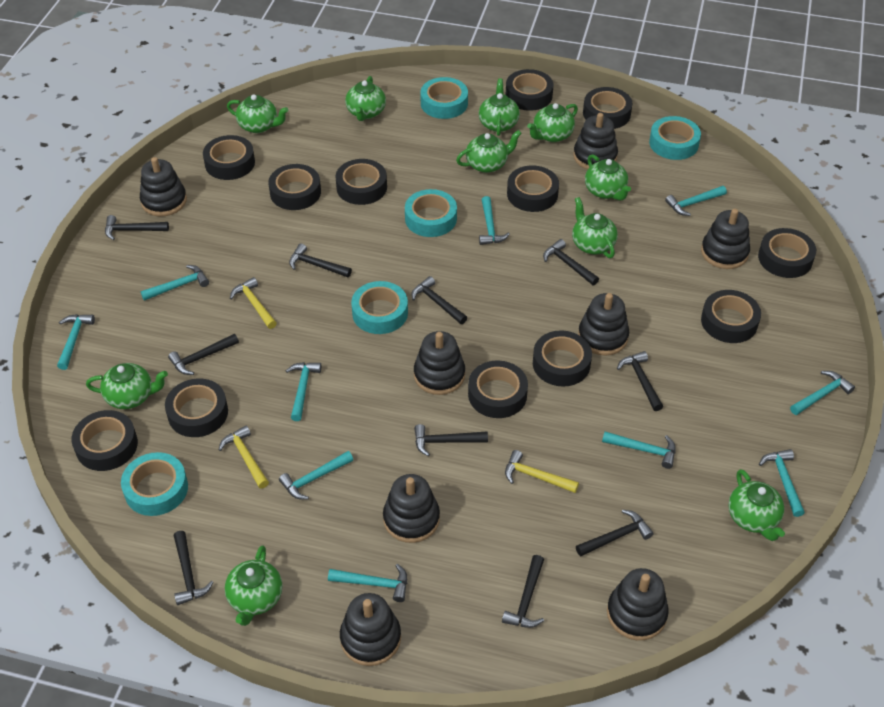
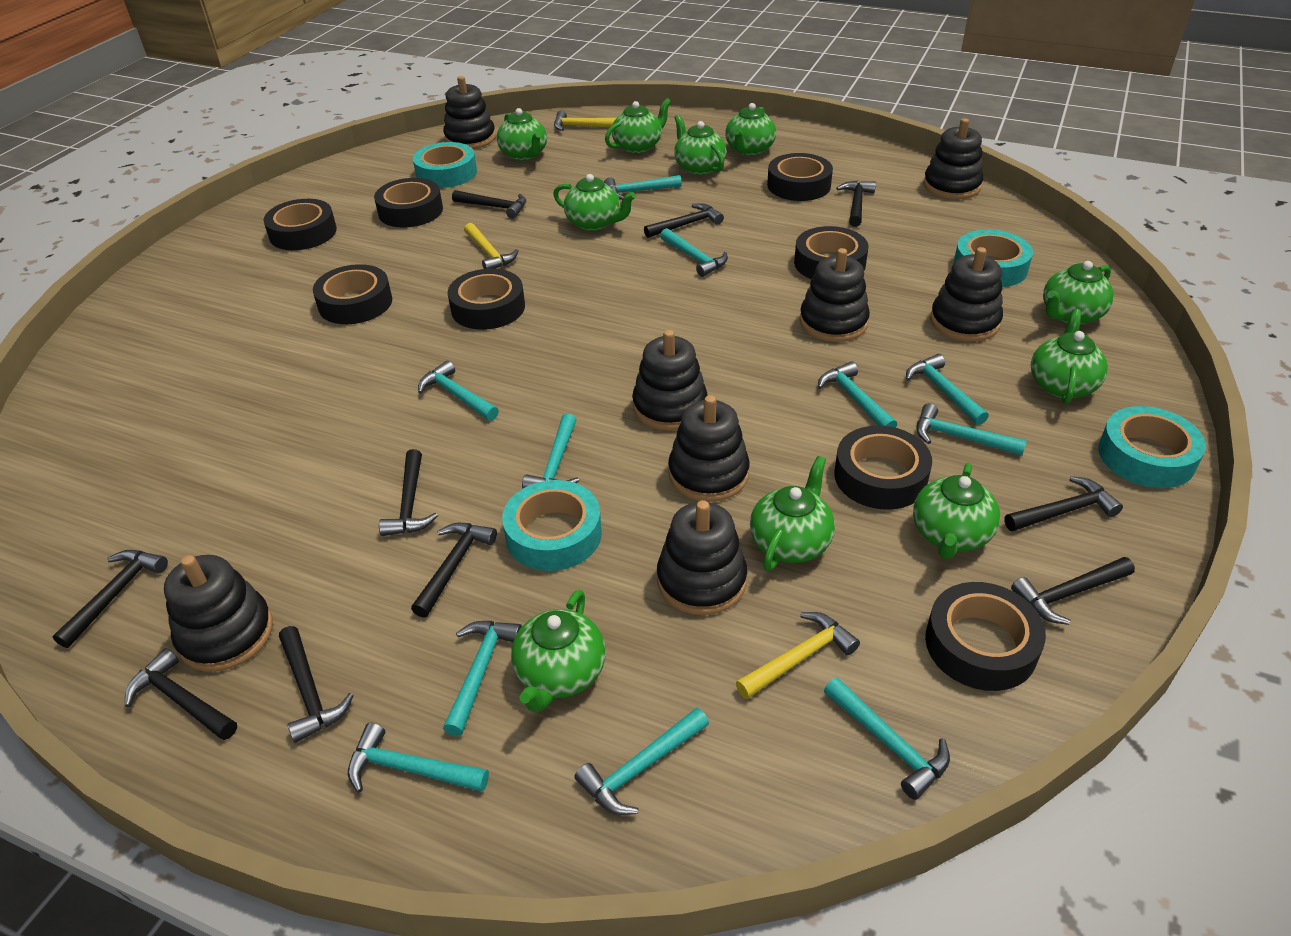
black tape: 12 -> 8
turquoise hammer: 10 -> 11
turquoise tape: 5 -> 4

